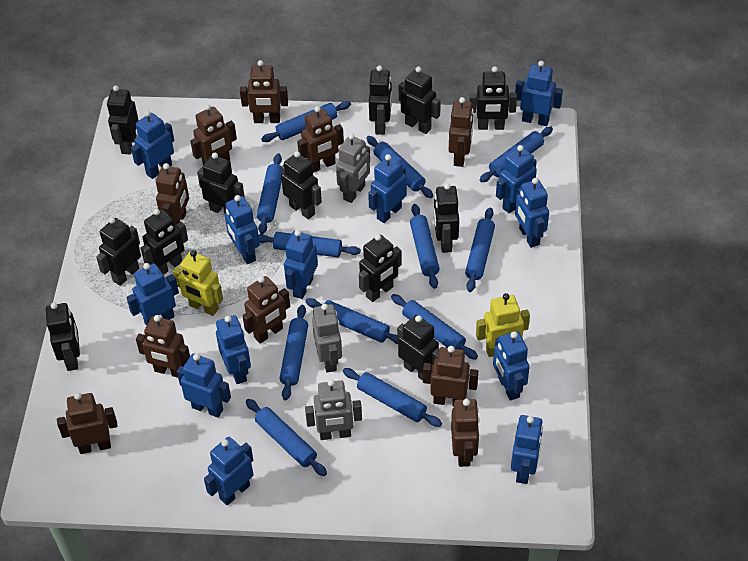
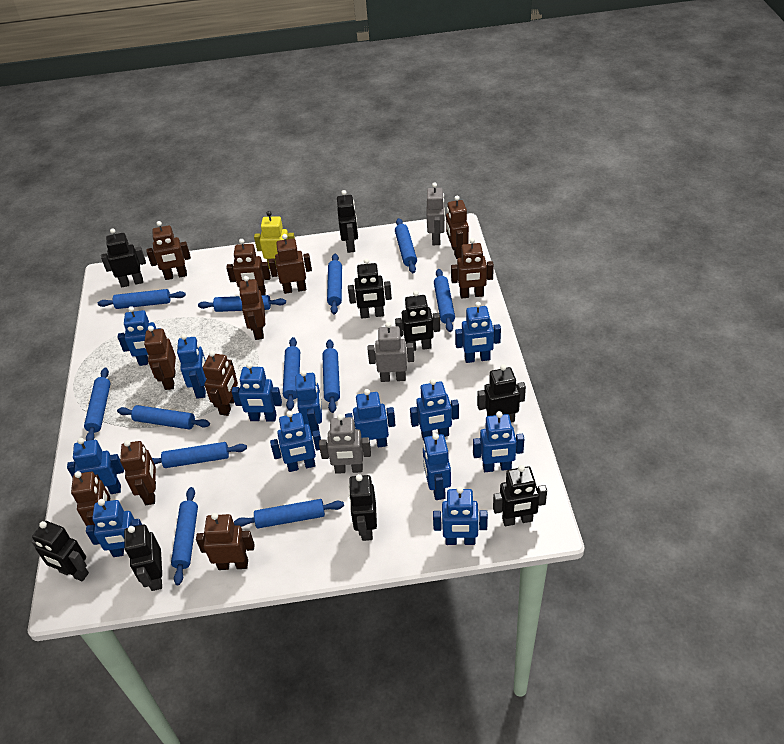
black robot: 12 -> 9
brown robot: 10 -> 11
yellow robot: 2 -> 1

